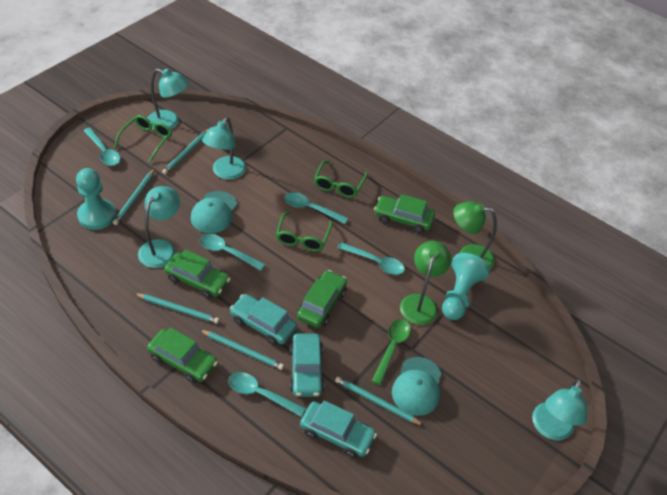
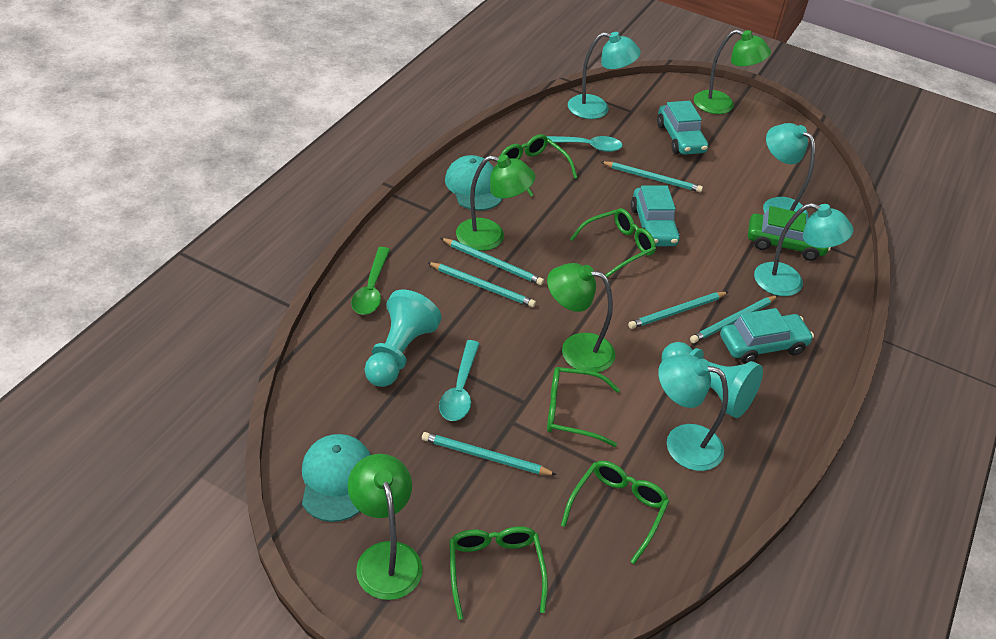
green car: 4 -> 1
green glasses: 3 -> 5
green lamp: 2 -> 4
turquoise pencil: 5 -> 6
turquoise spoon: 5 -> 2

